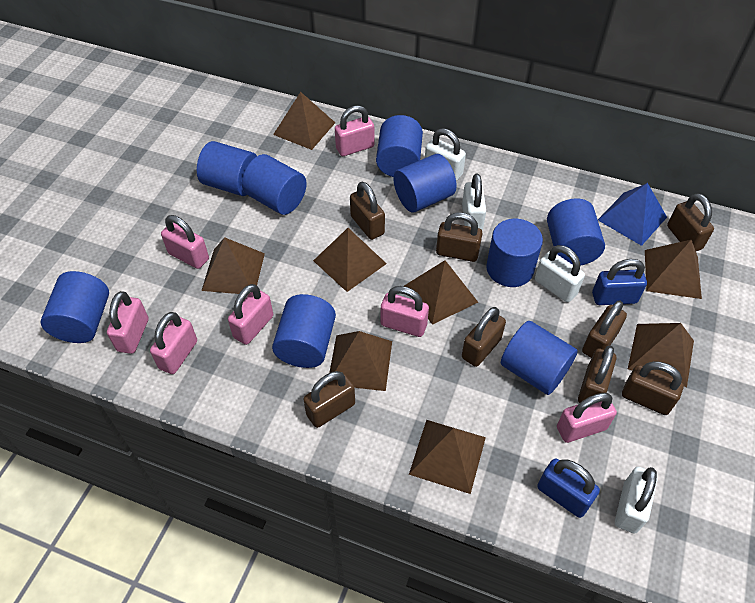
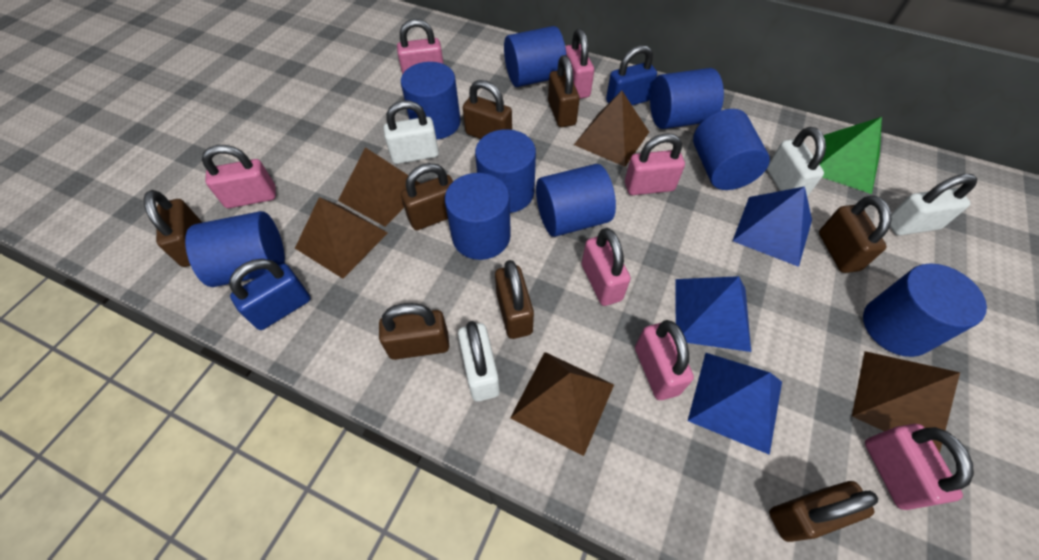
blue pyramid: 1 -> 3
brown pyramid: 8 -> 5
green pyramid: 0 -> 1

